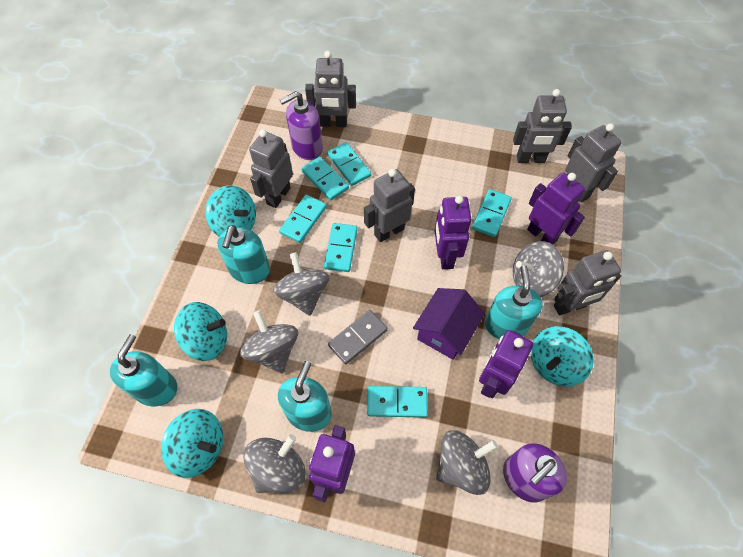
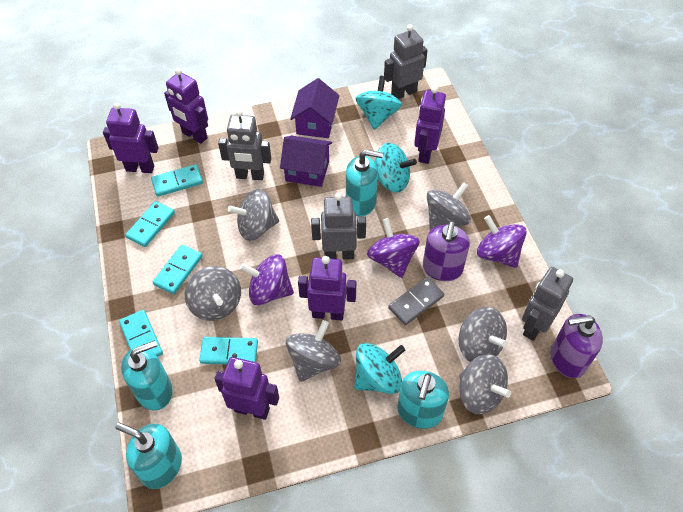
grey robot: 6 -> 4
grey spinning top: 5 -> 6
purple house: 1 -> 2
purple robot: 4 -> 5
purple spinning top: 0 -> 3
turquoise domino: 6 -> 5
turquoise spinning top: 4 -> 3

